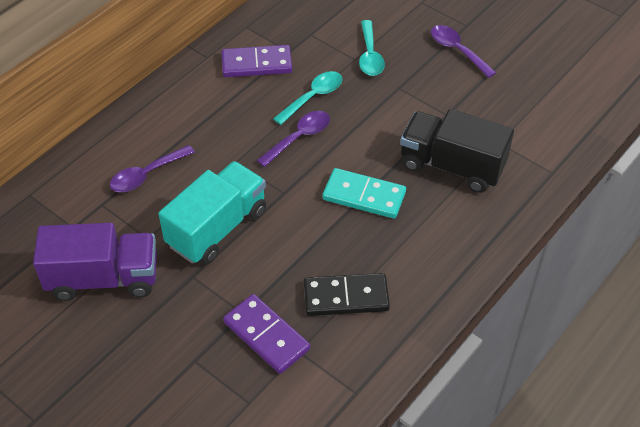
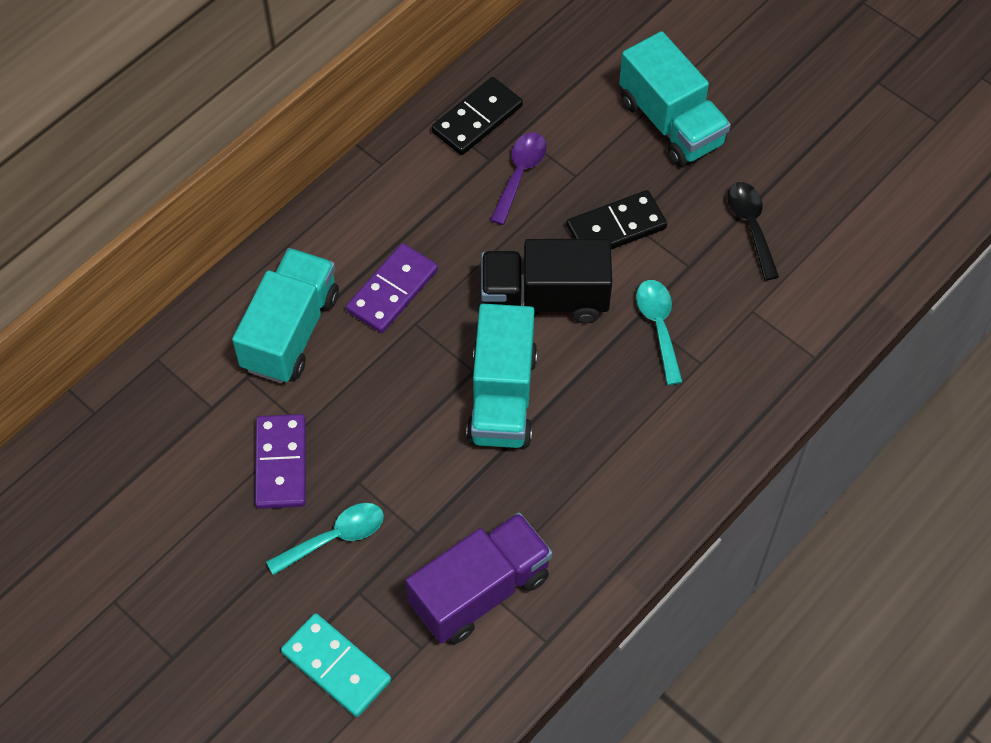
black domino: 1 -> 2
black spoon: 0 -> 1
purple spoon: 3 -> 1
turquoise truck: 1 -> 3

